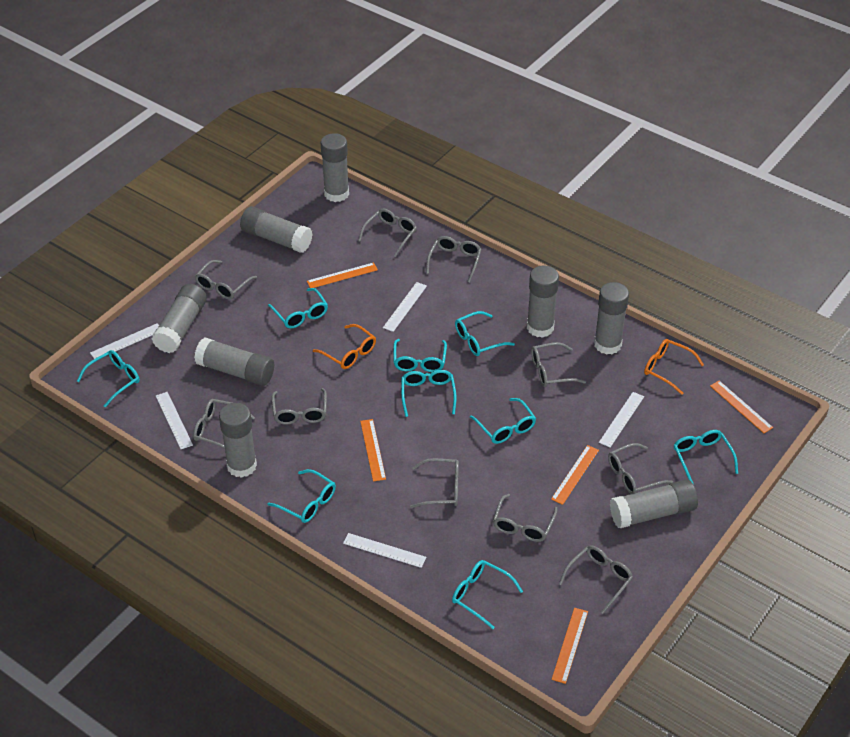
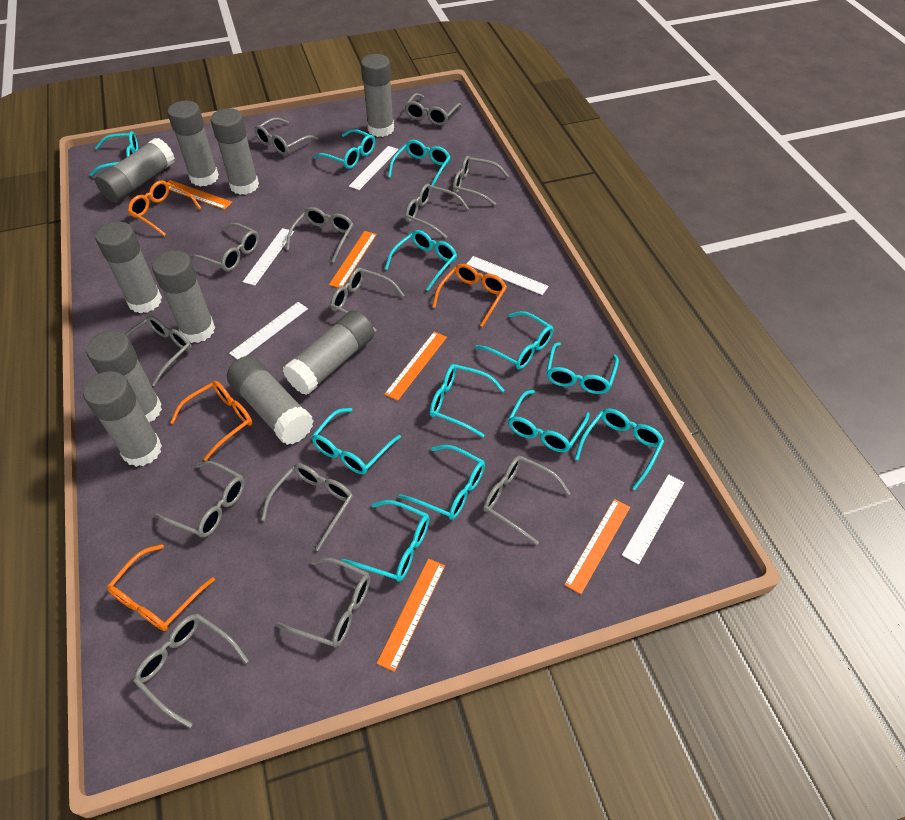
grey glasses: 10 -> 13
grey glue stick: 8 -> 10
orange glasses: 2 -> 4
turquoise glasses: 9 -> 12

